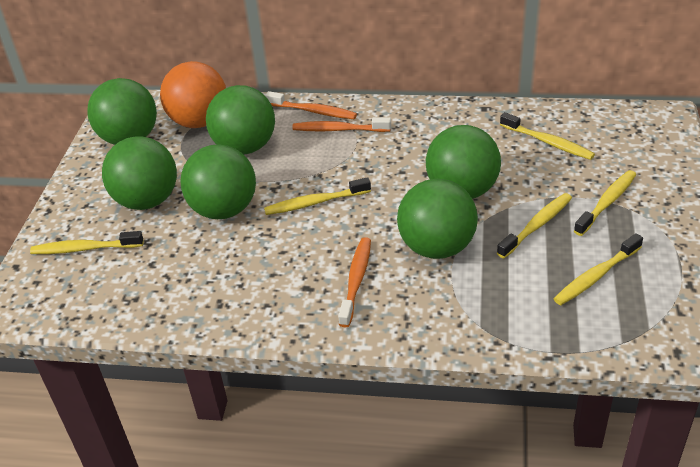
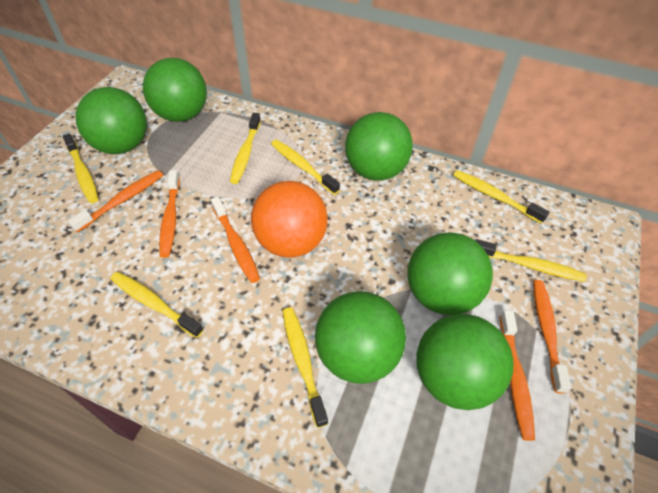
orange toothbrush: 3 -> 5
yellow toothbrush: 6 -> 7

